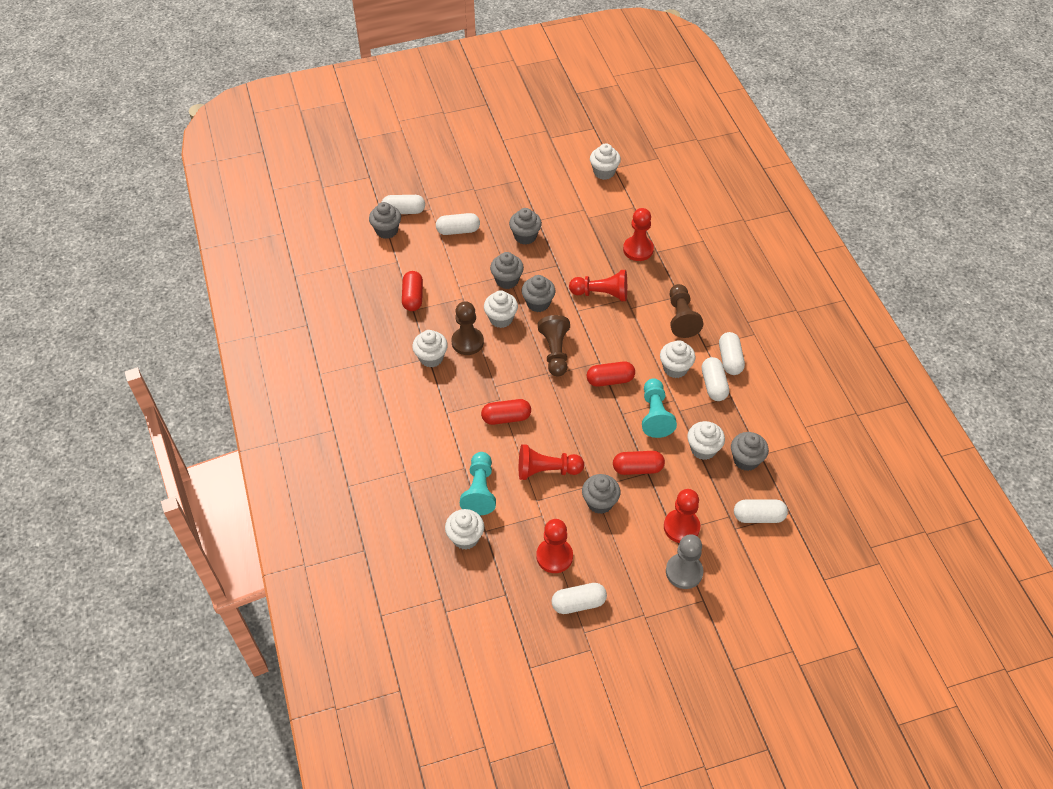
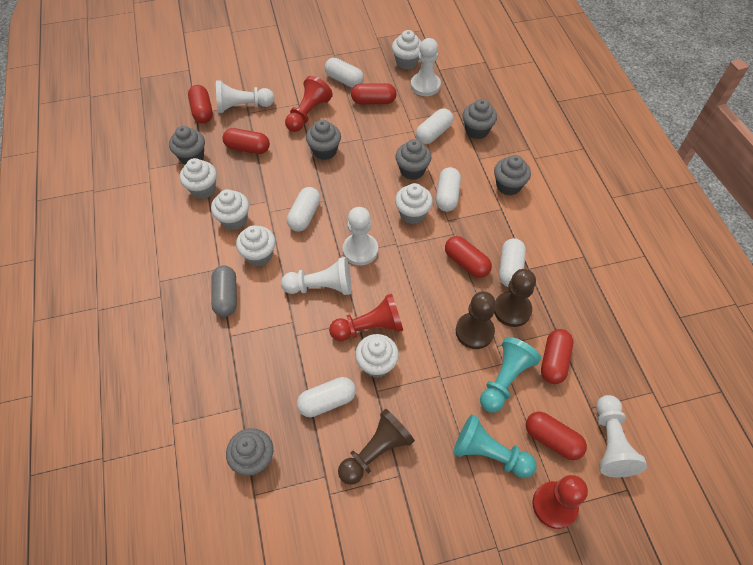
grey capsule: 0 -> 1
grey pawn: 1 -> 0
red capsule: 4 -> 6
red pawn: 5 -> 3
white pawn: 0 -> 5

